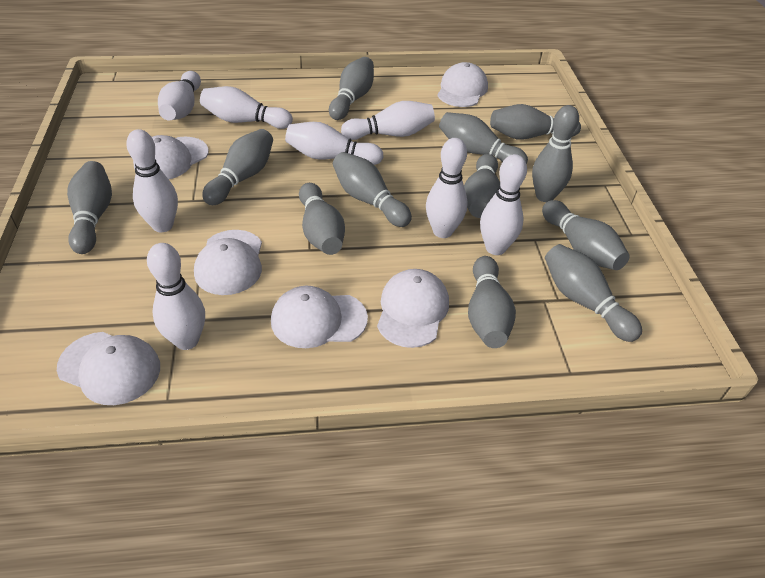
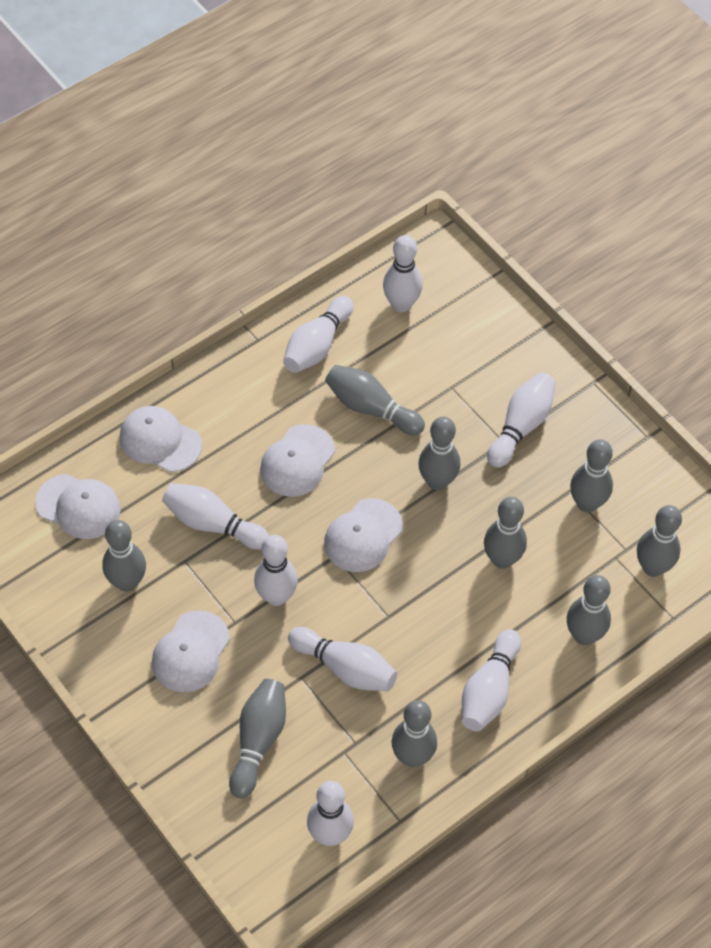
grey bowling pin: 12 -> 9
white cap: 6 -> 5

